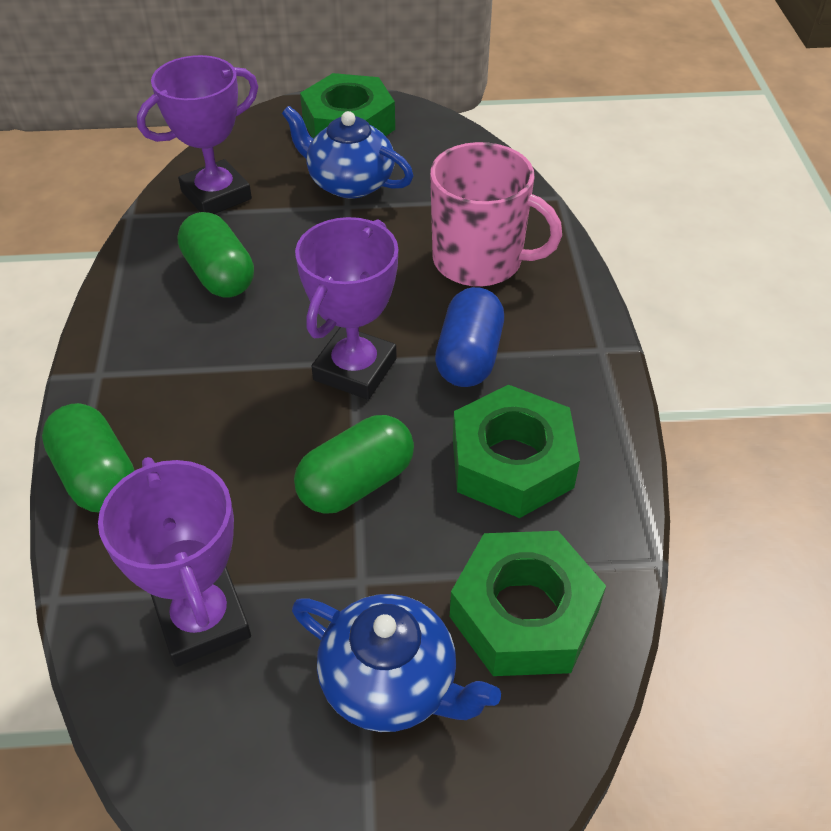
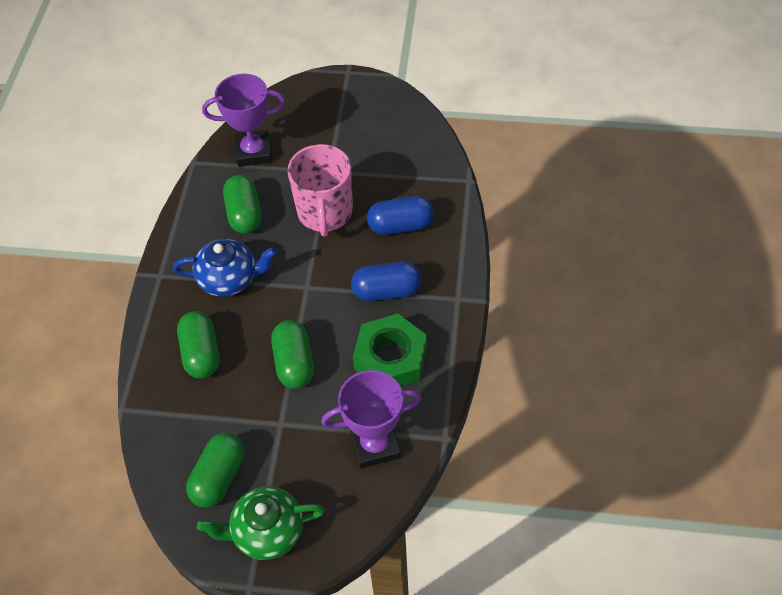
blue capsule: 1 -> 2
blue teapot: 2 -> 1
green capsule: 3 -> 4
green nut: 3 -> 1
green teapot: 0 -> 1
purple trophy: 3 -> 2

